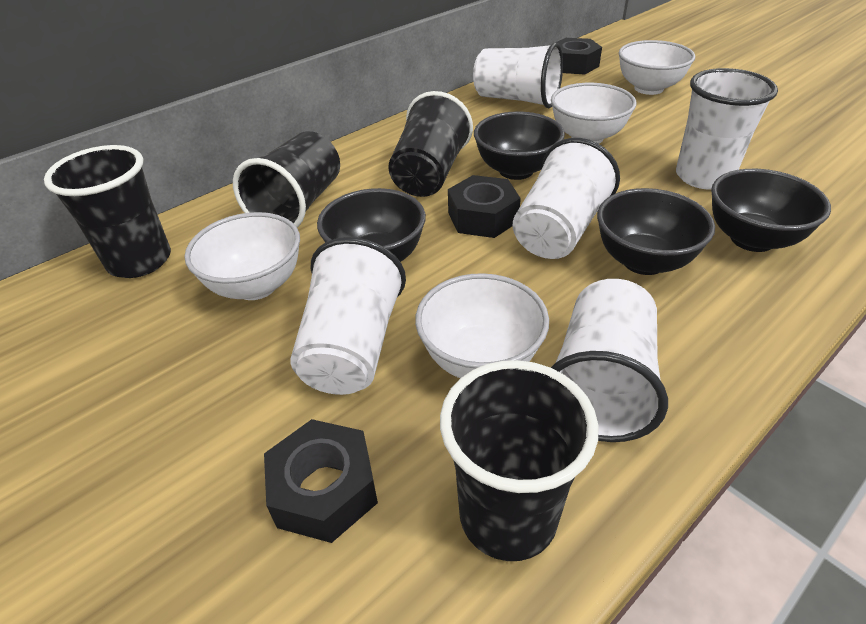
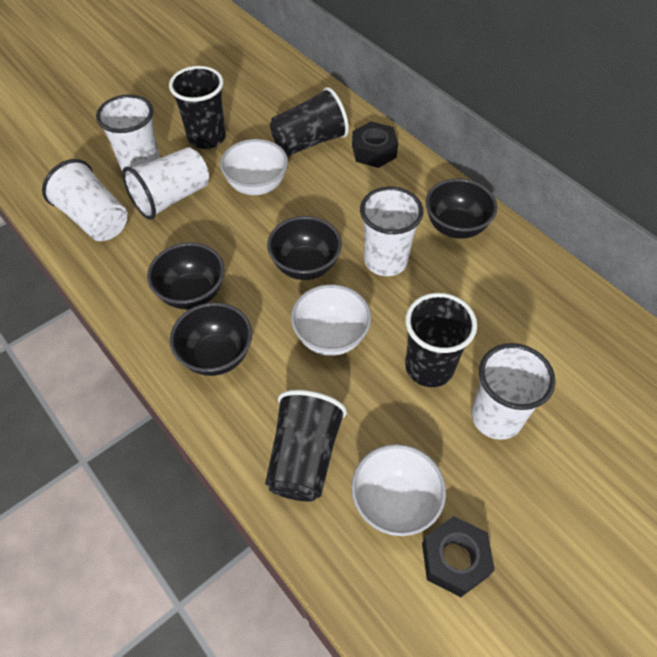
black nut: 3 -> 2
white bowl: 4 -> 3

